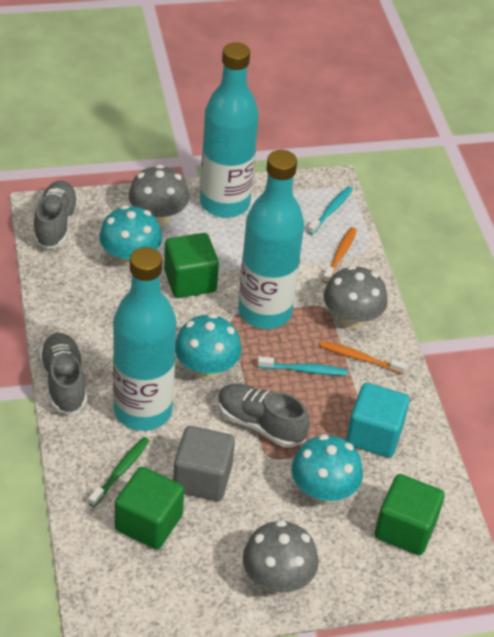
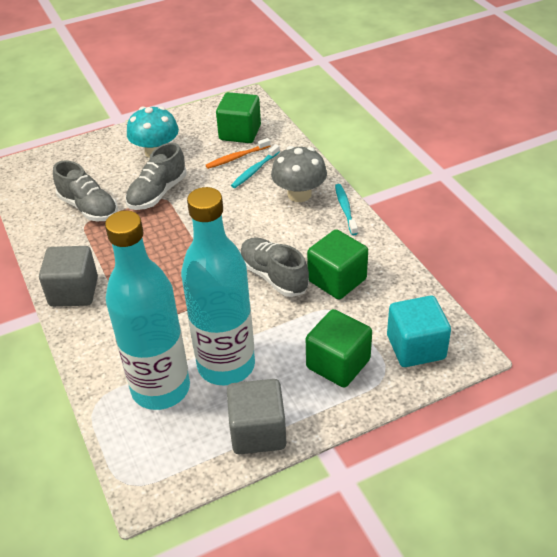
green toothbrush: 1 -> 0
grey cube: 1 -> 2
grey mushroom: 3 -> 1
orange toothbrush: 2 -> 1
turquoise bottle: 3 -> 2
turquoise mushroom: 3 -> 1

